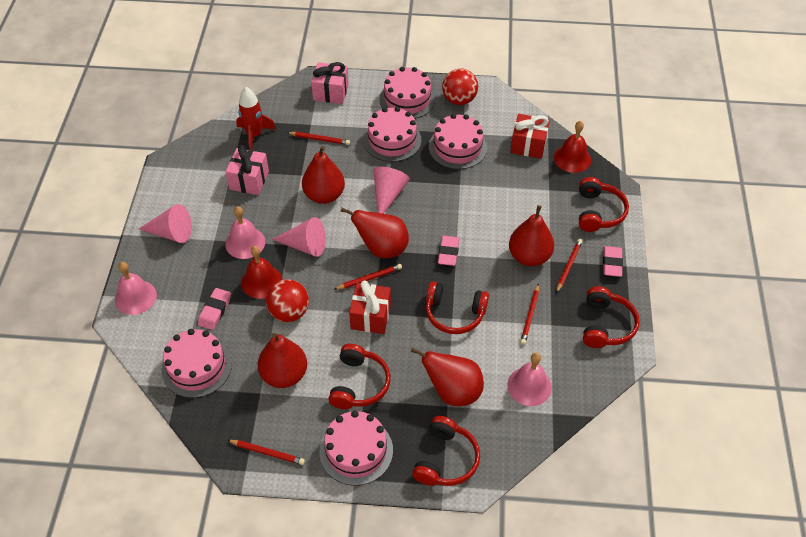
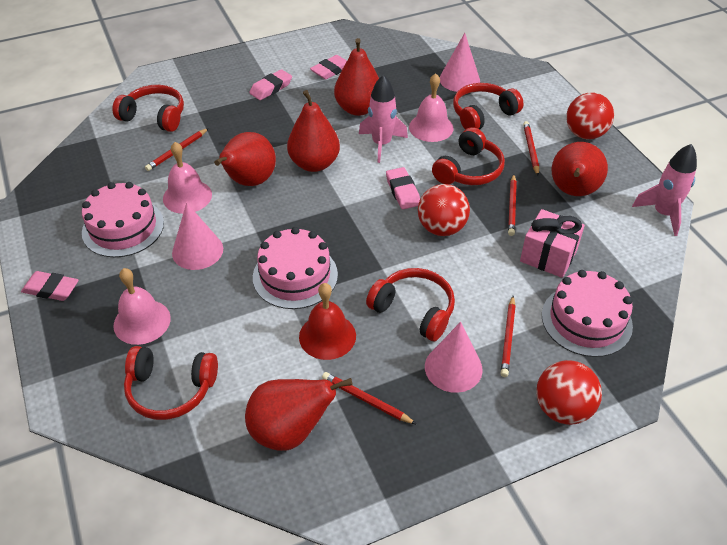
pink cake: 5 -> 3
pink eraser: 3 -> 4
pink gift: 2 -> 1
pink rocket: 0 -> 2
red ball: 2 -> 3
red bell: 2 -> 1
red gift: 2 -> 0
red rocket: 1 -> 0

